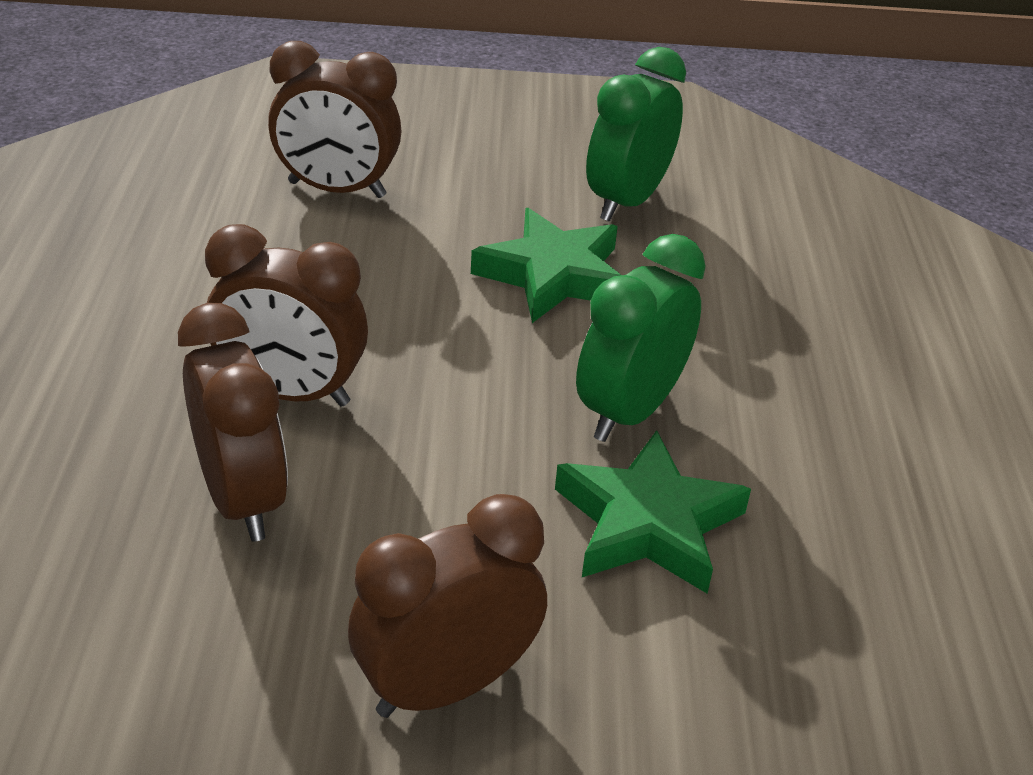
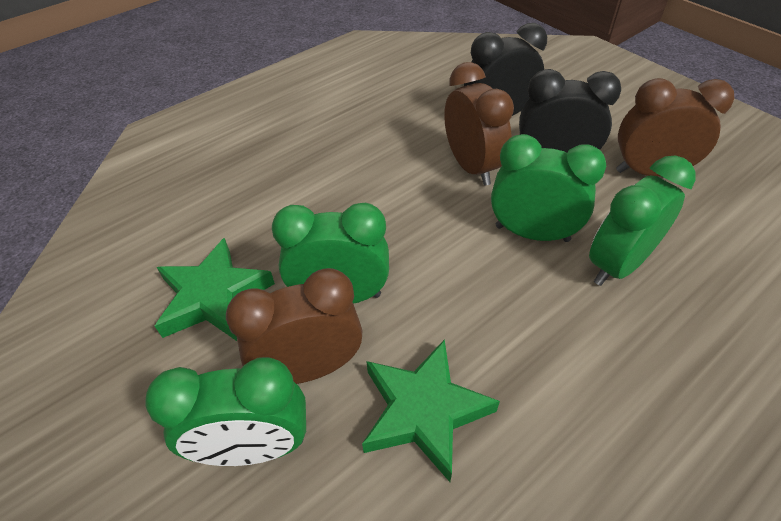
black clock: 0 -> 2
brown clock: 4 -> 3
green clock: 2 -> 4

